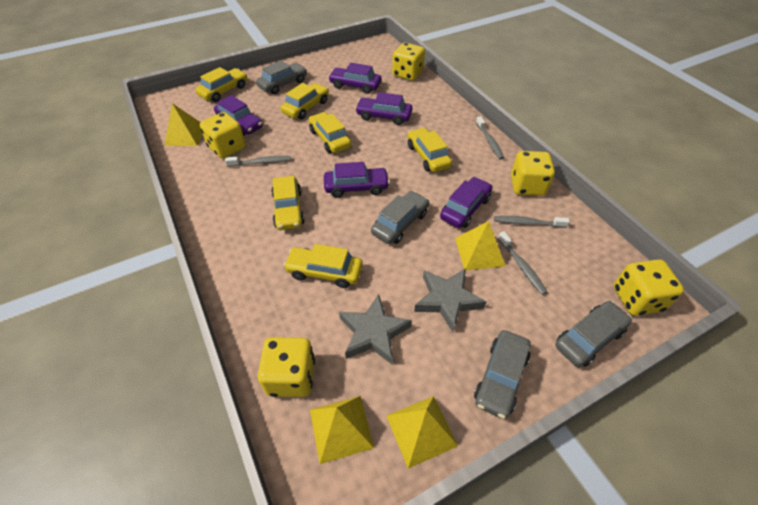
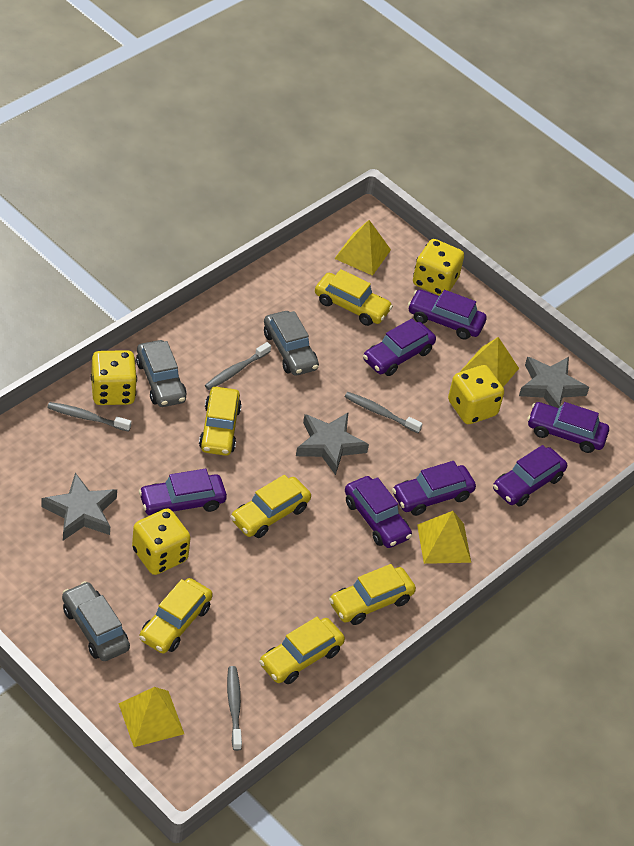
grey car: 4 -> 3
grey star: 2 -> 3
purple car: 5 -> 7
yellow dice: 5 -> 4

